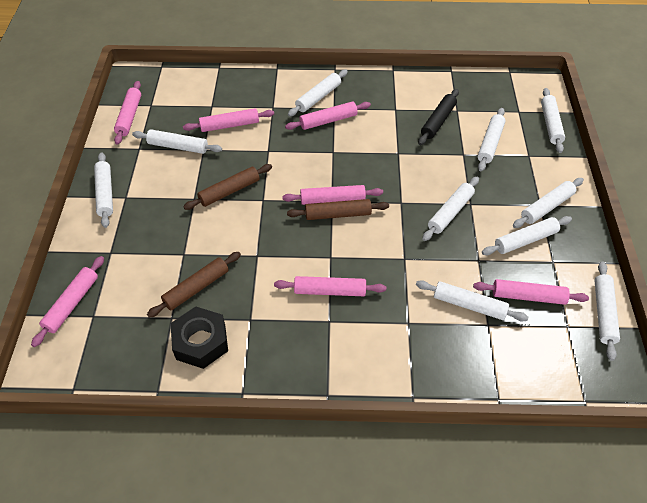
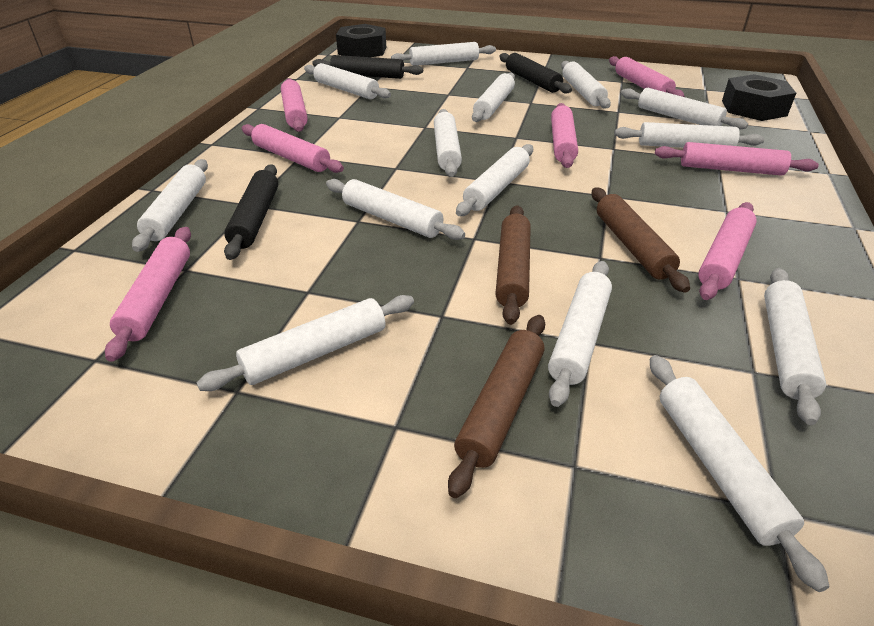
black nut: 1 -> 2
black rolling pin: 1 -> 3
white rolling pin: 10 -> 14

